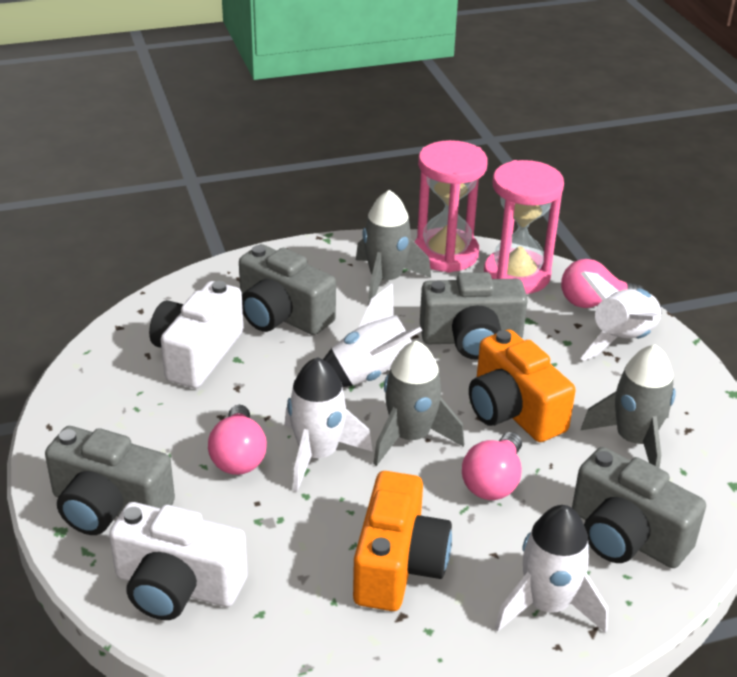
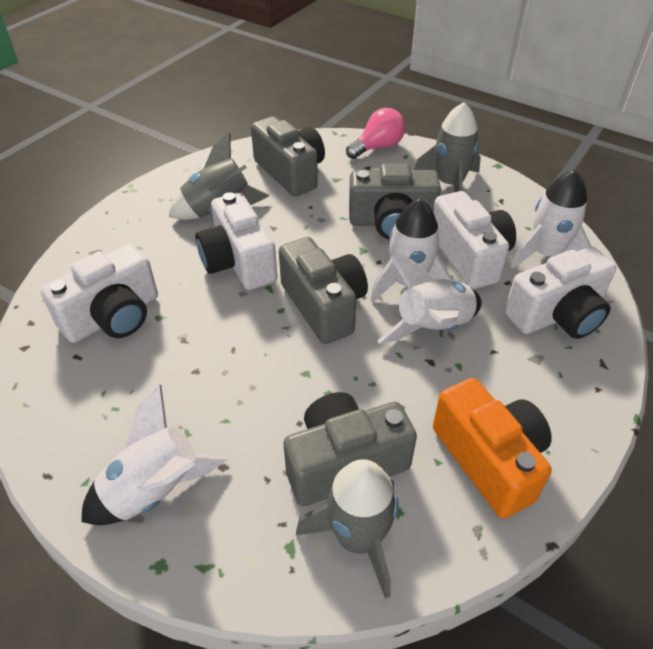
orange camera: 2 -> 1
pink hourglass: 2 -> 0
pink light bulb: 3 -> 1
white camera: 2 -> 4

